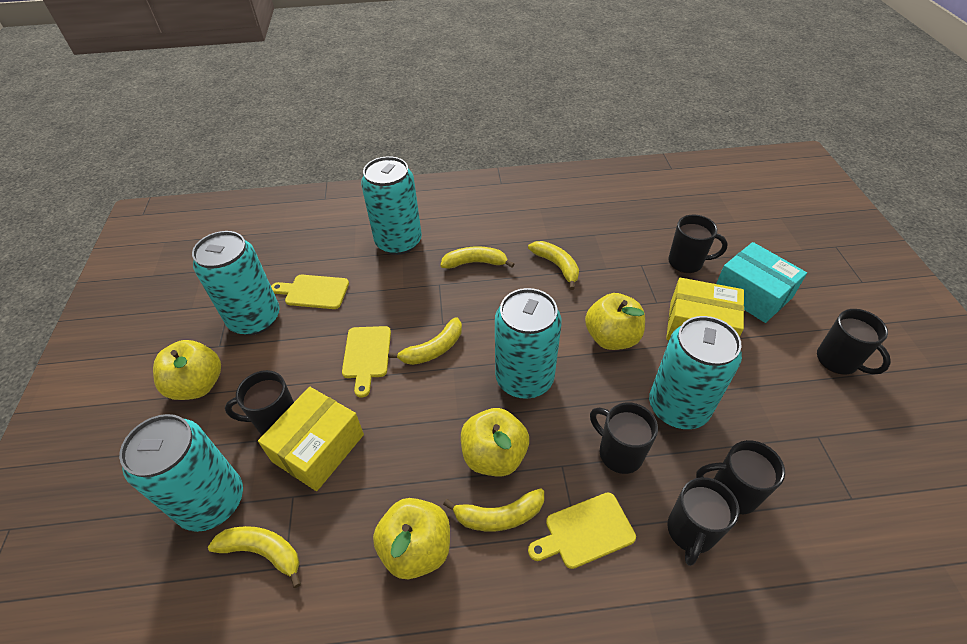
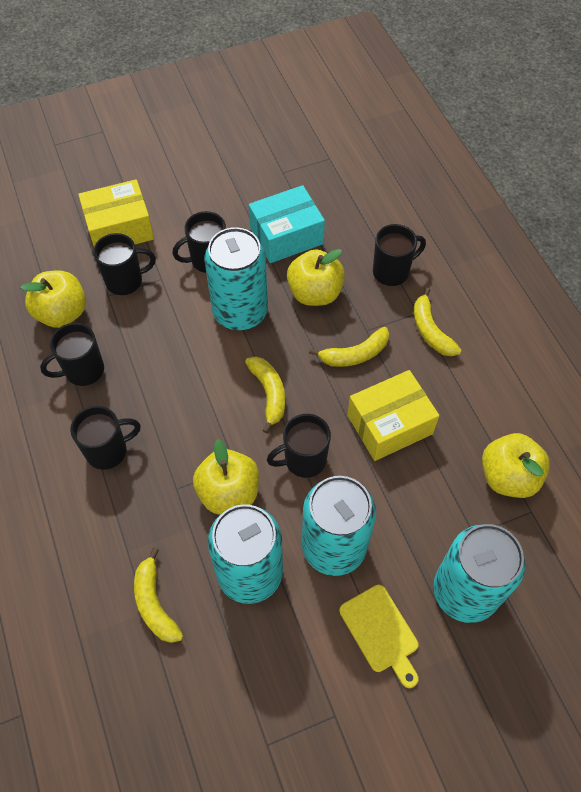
turquoise can: 5 -> 4
yellow banana: 5 -> 4
yellow cutting board: 3 -> 1

